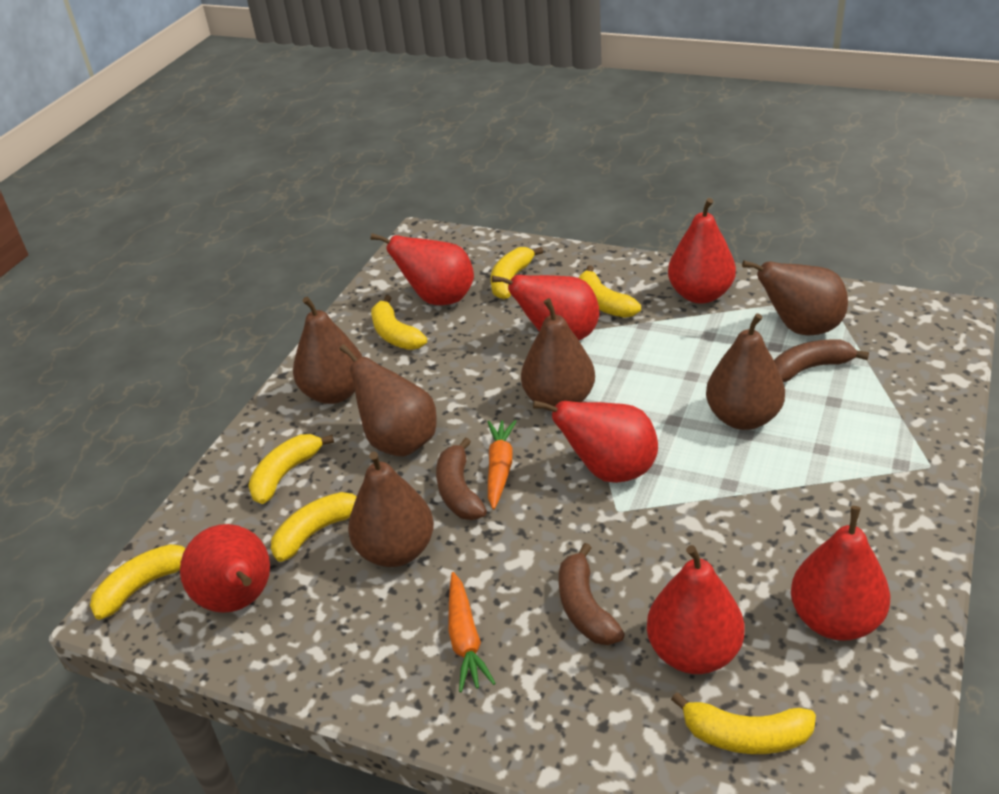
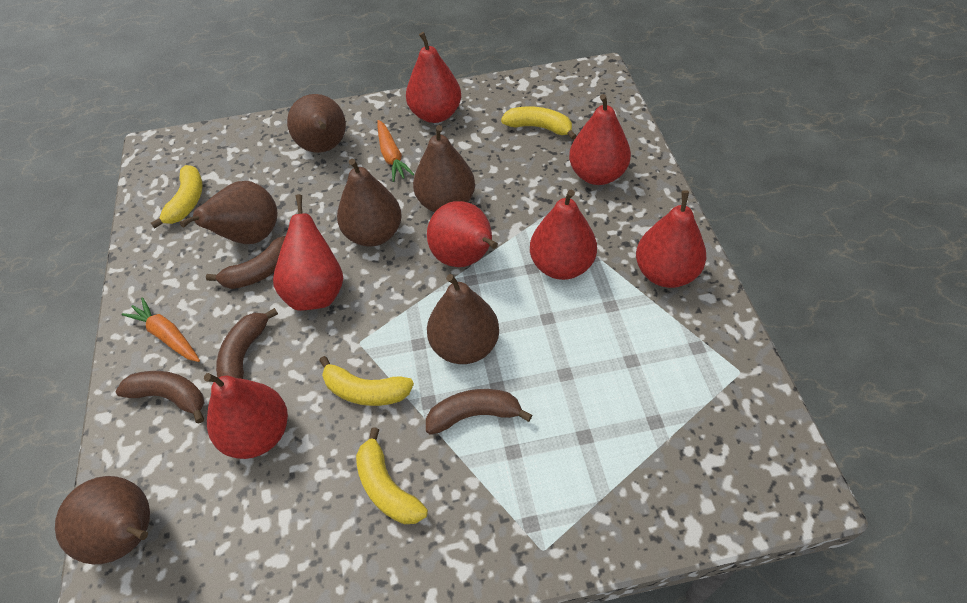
brown banana: 3 -> 4
yellow banana: 7 -> 4

